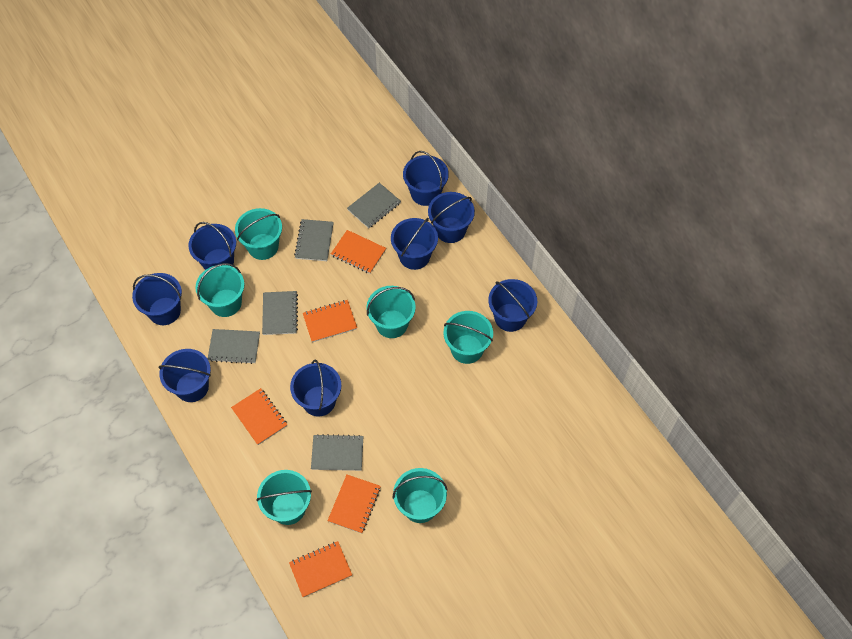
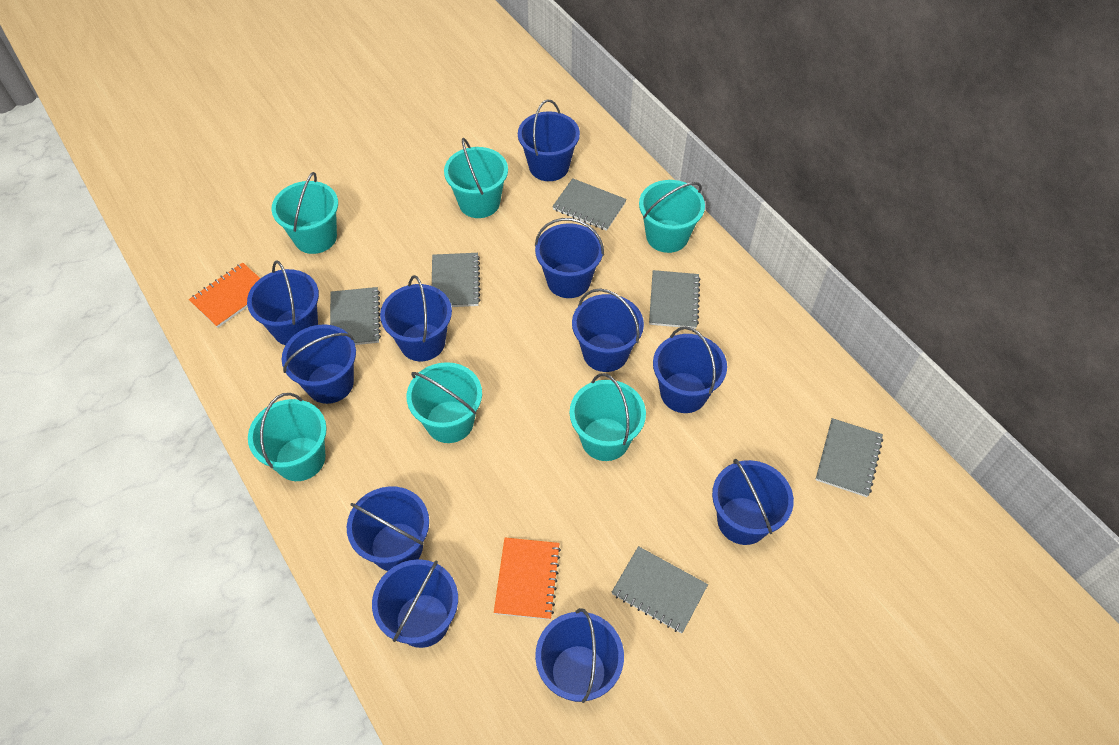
blue bucket: 8 -> 11
grey notebook: 5 -> 6
orange notebook: 5 -> 2

